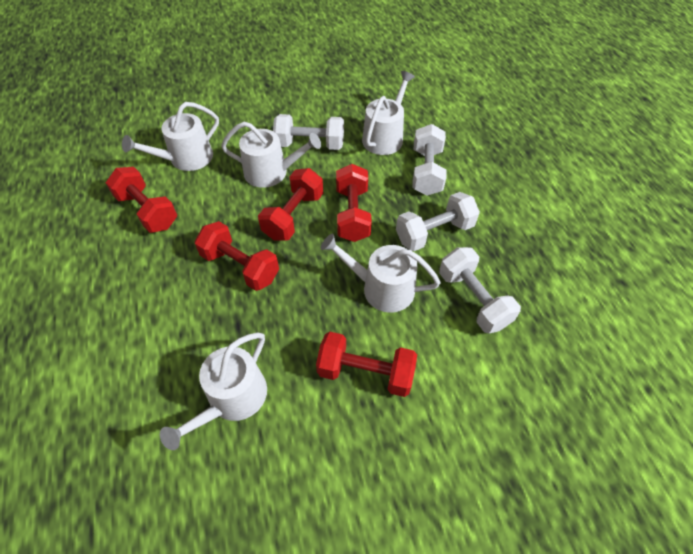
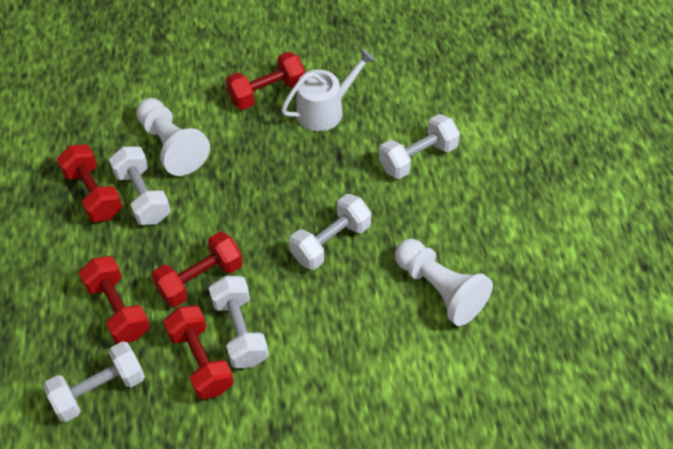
white dumbbell: 4 -> 5
white pawn: 0 -> 2
white watering can: 5 -> 1

